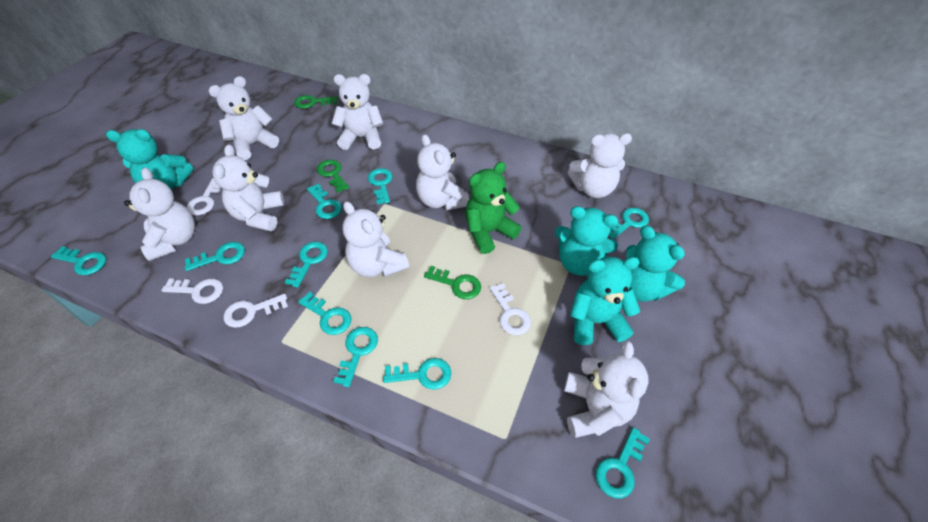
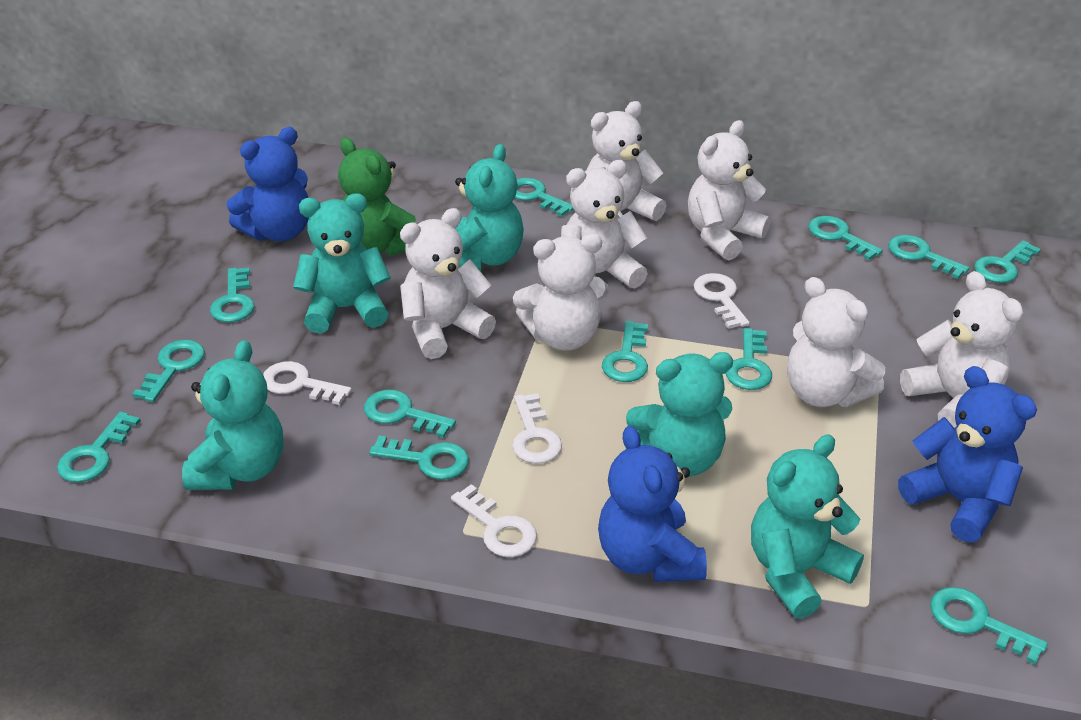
blue teddy bear: 0 -> 3
green key: 3 -> 0
turquoise key: 10 -> 12
turquoise teddy bear: 4 -> 5
white teddy bear: 8 -> 7

